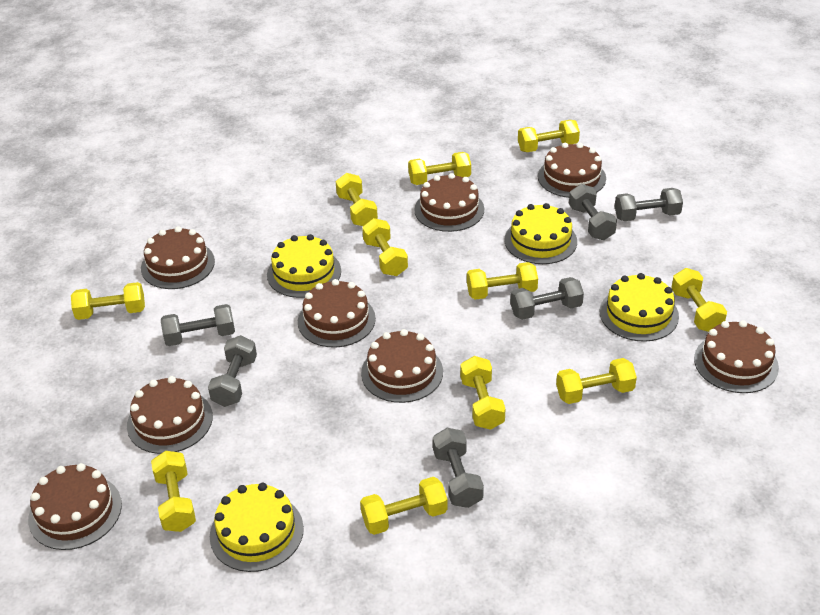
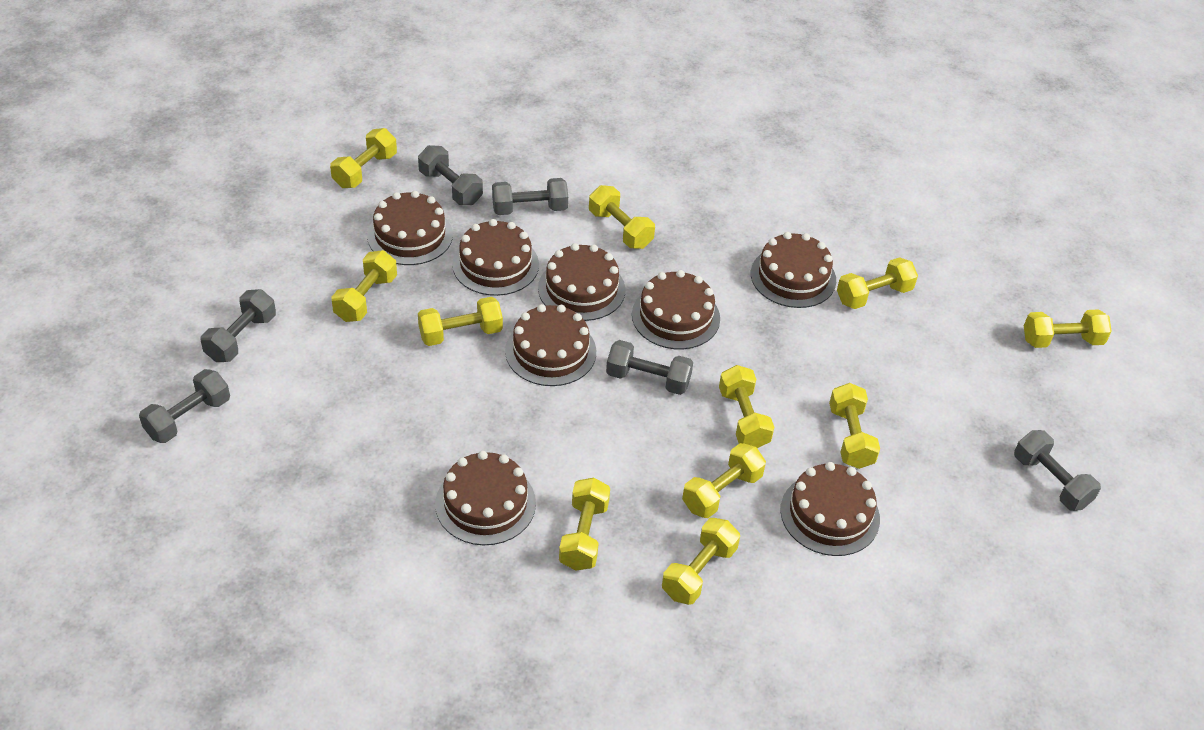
yellow cake: 4 -> 0

